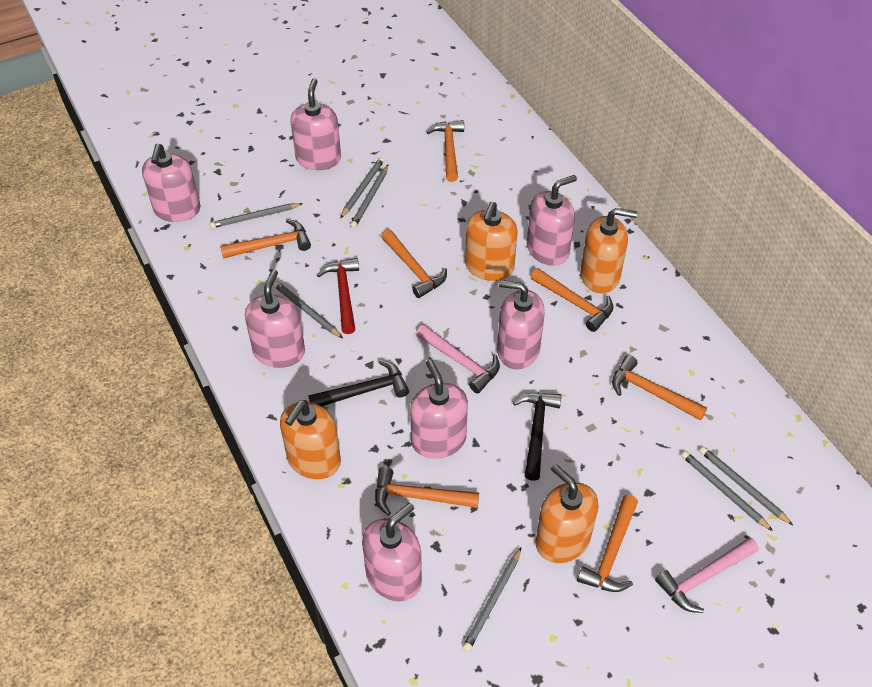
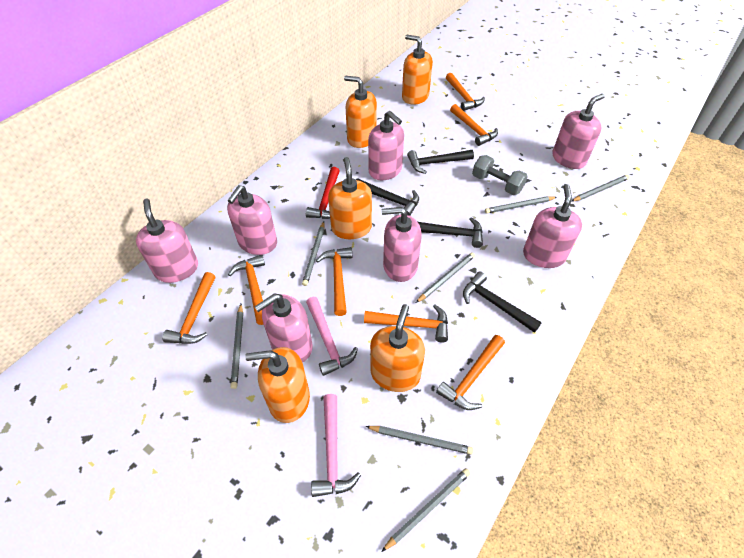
black hammer: 2 -> 4
grey dumbbell: 0 -> 1
orange soap dispenser: 4 -> 5

